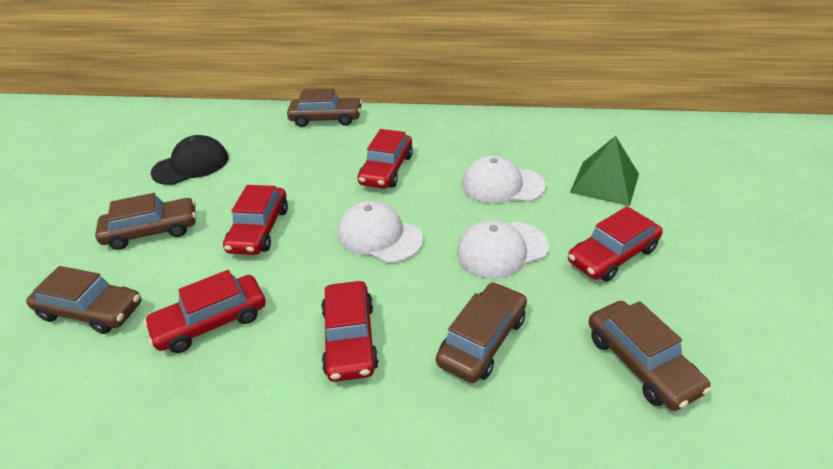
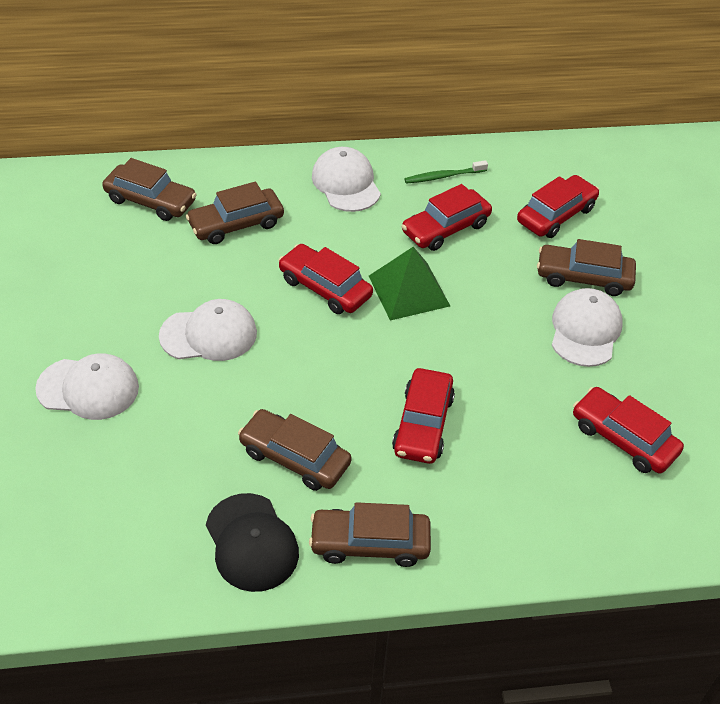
green toothbrush: 0 -> 1
white cap: 3 -> 4

